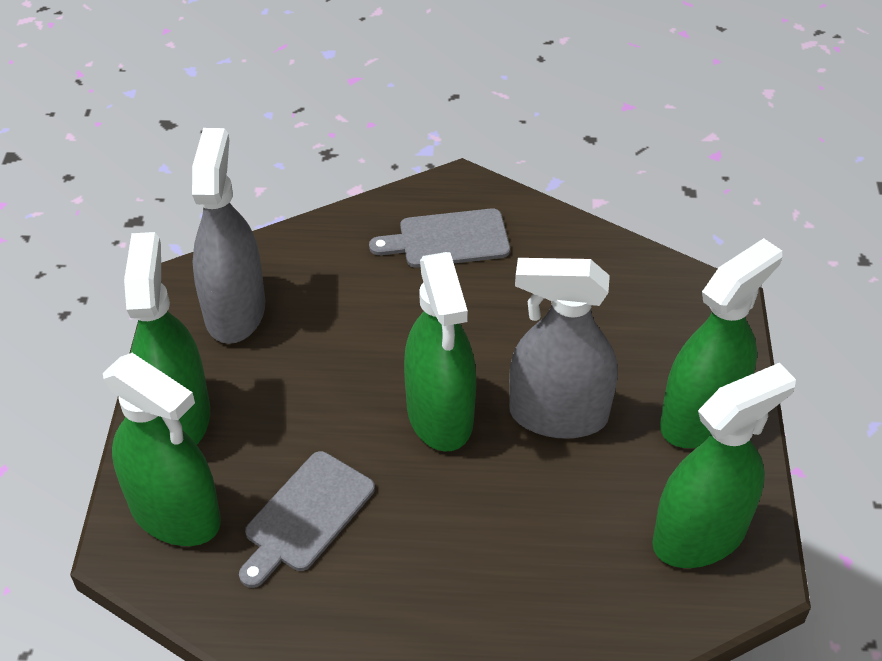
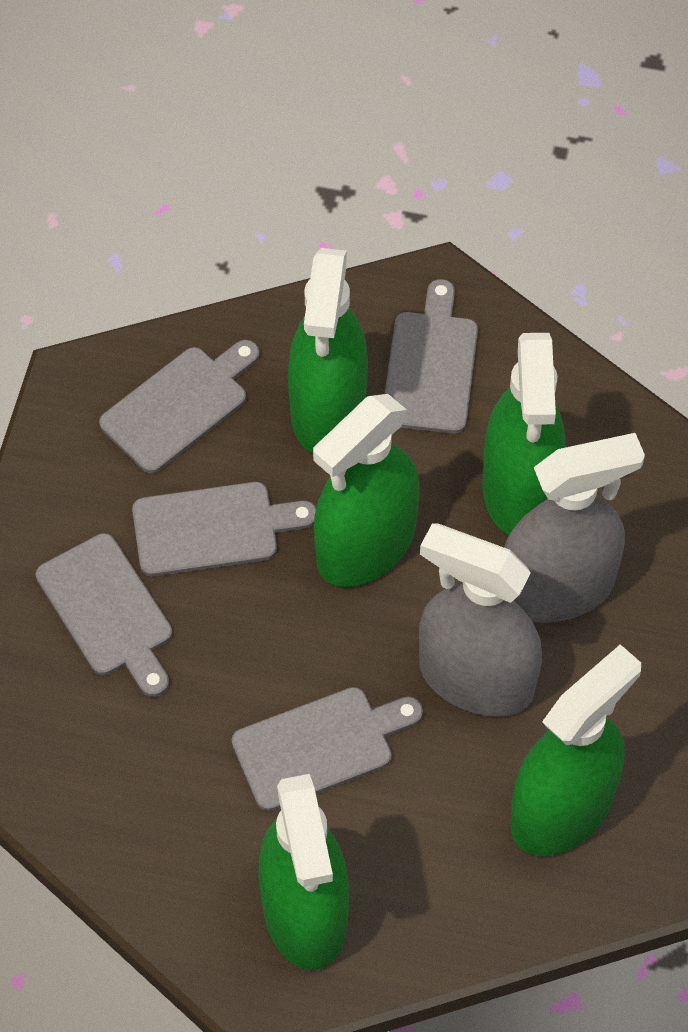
grey cutting board: 2 -> 5

